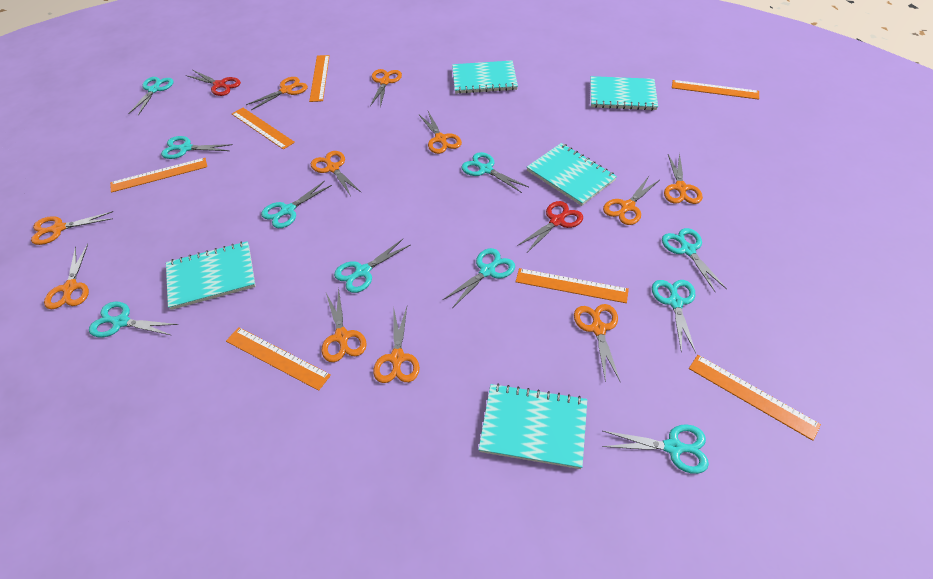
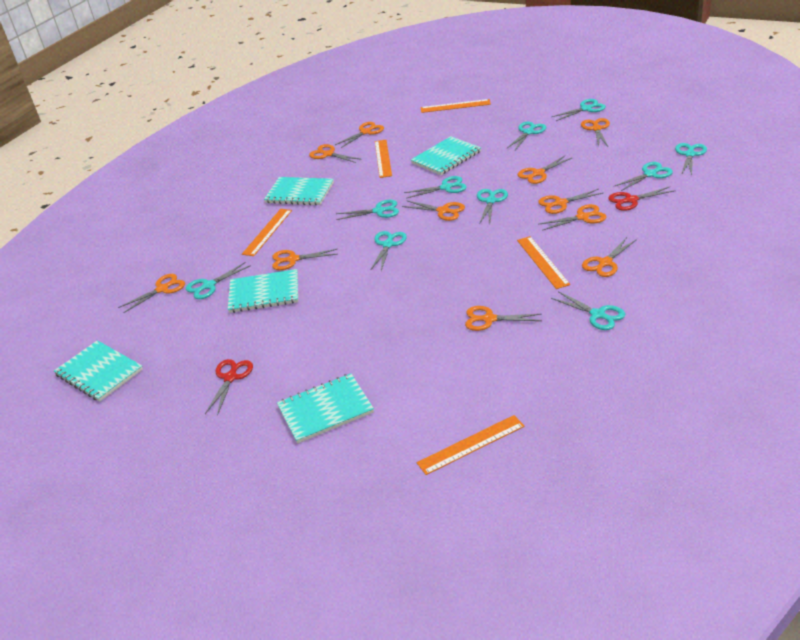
orange ruler: 7 -> 5

